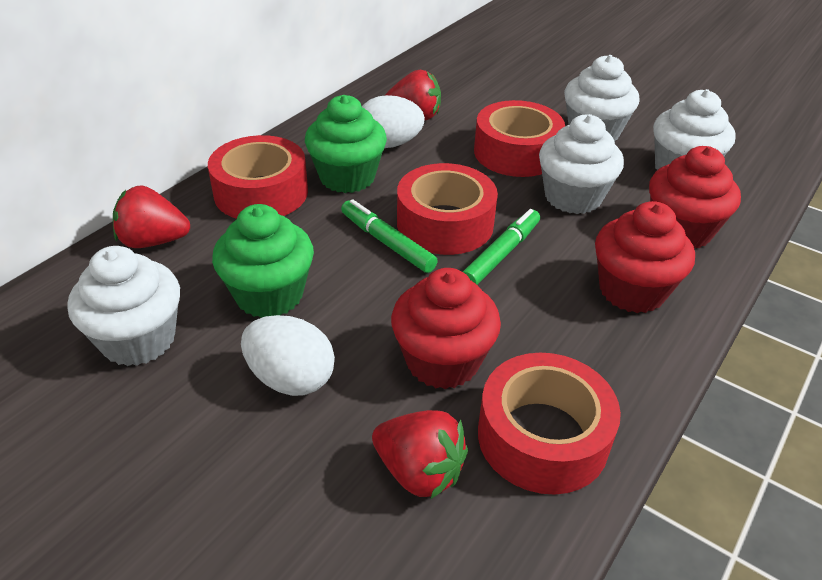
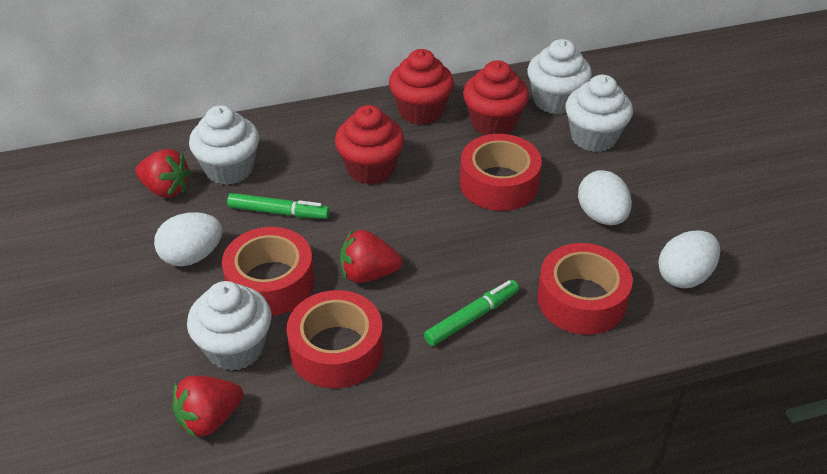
green cupcake: 2 -> 0
white egg: 2 -> 3

